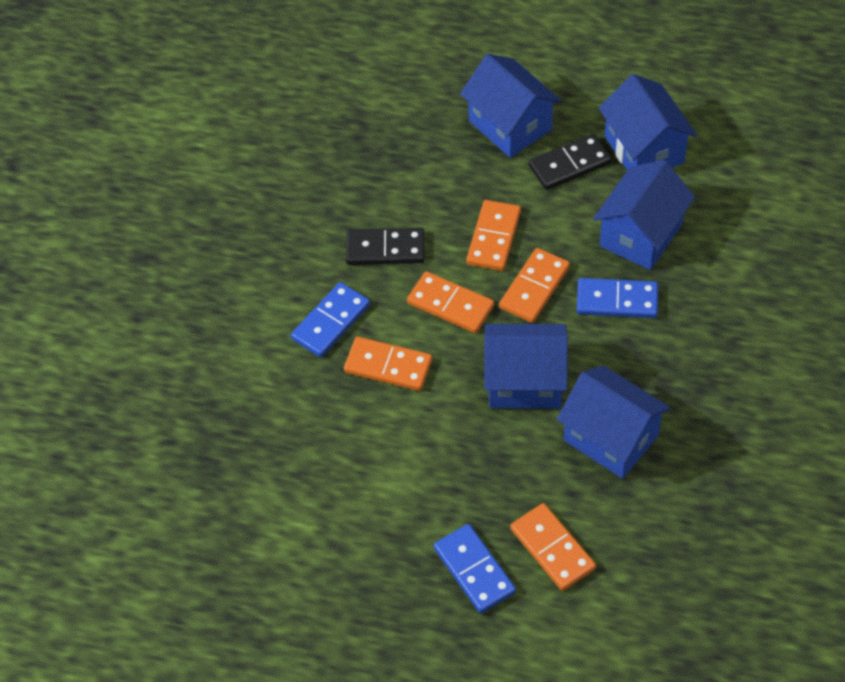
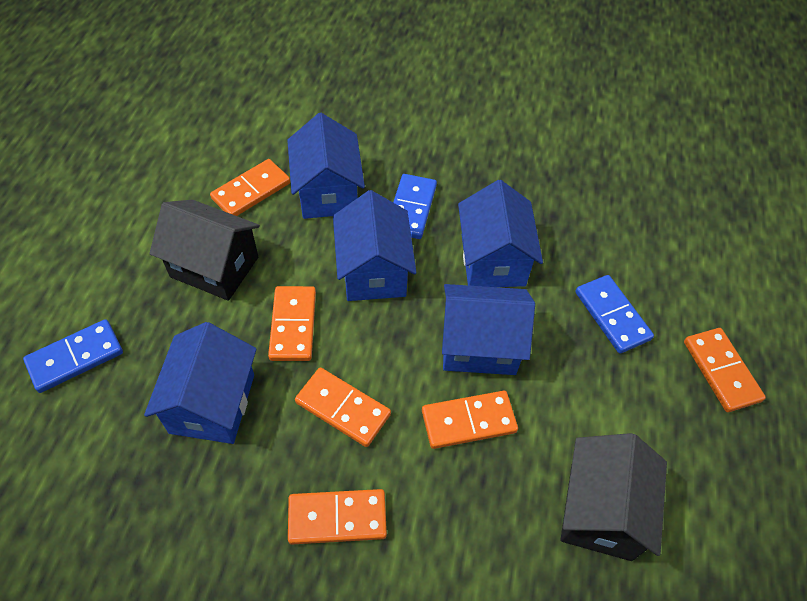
black domino: 2 -> 0
black house: 0 -> 2
orange domino: 5 -> 6

